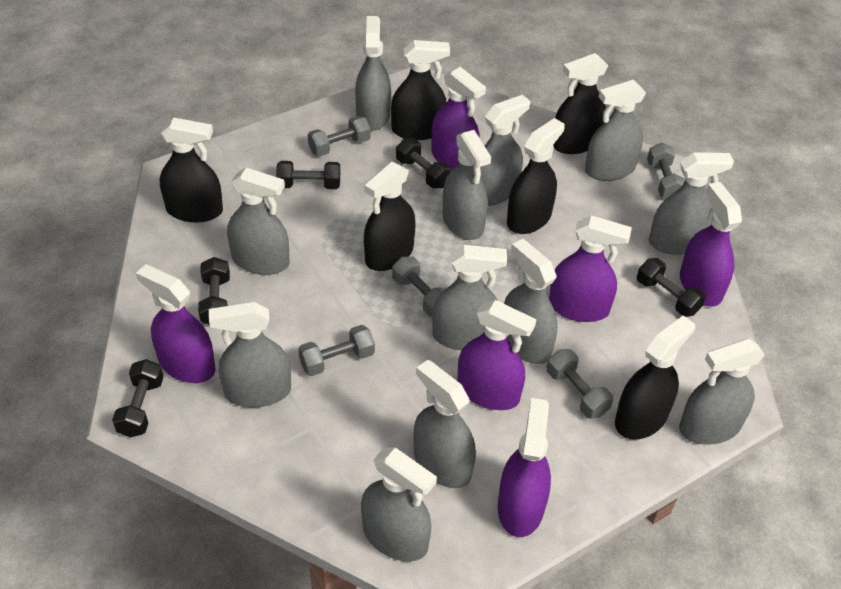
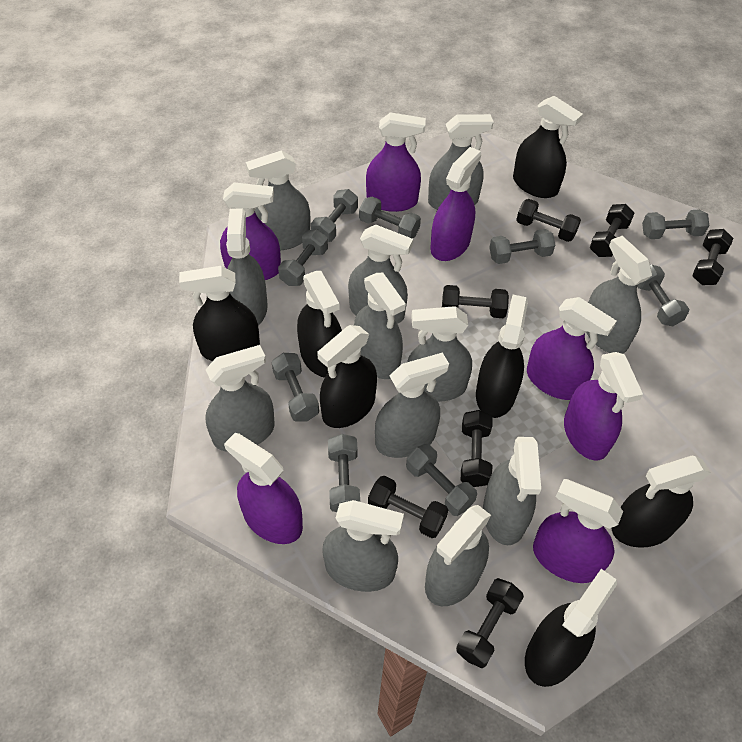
black dumbbell: 5 -> 7
black spray bottle: 6 -> 7
grey dumbbell: 5 -> 9
purple spray bottle: 6 -> 7

